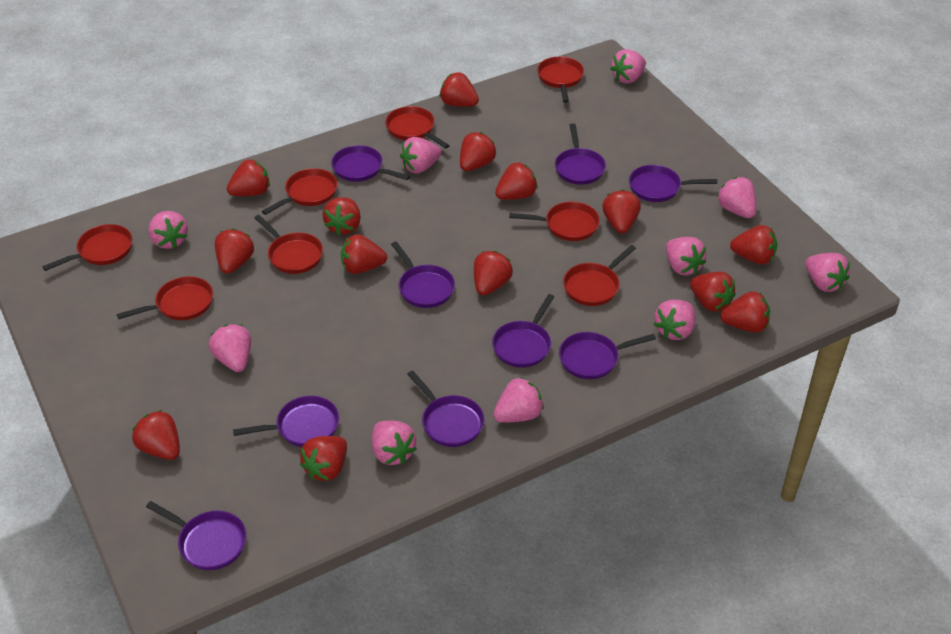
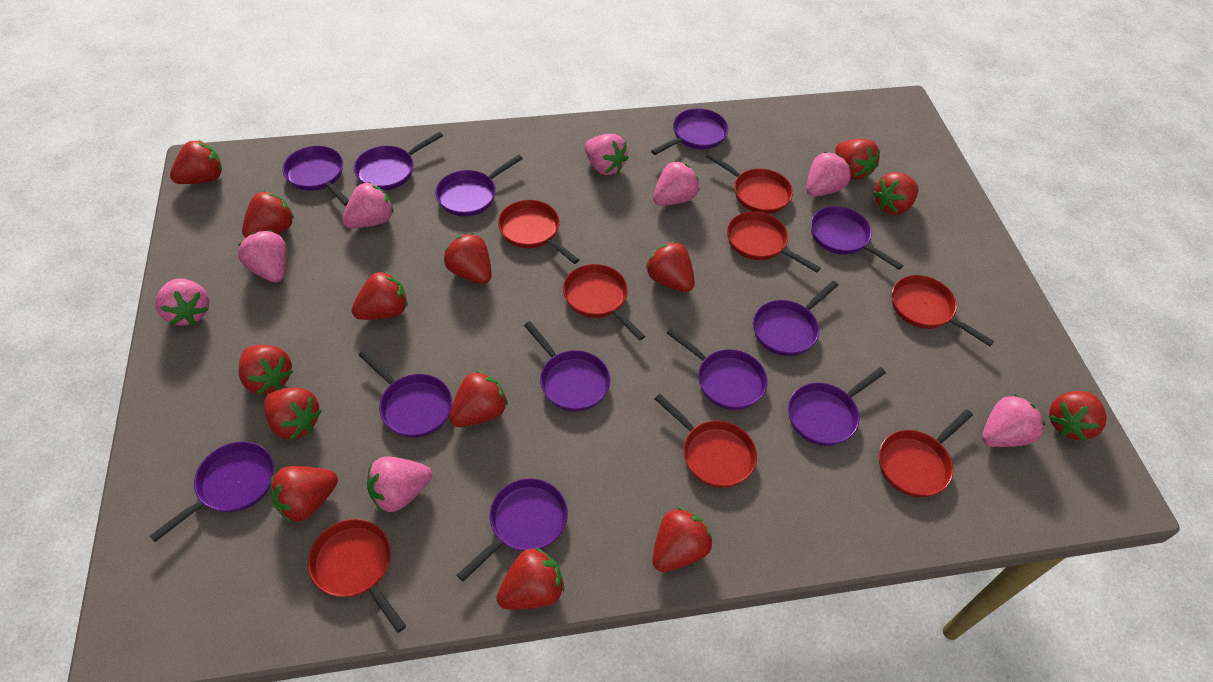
pink strawberry: 10 -> 8
purple pan: 9 -> 12

